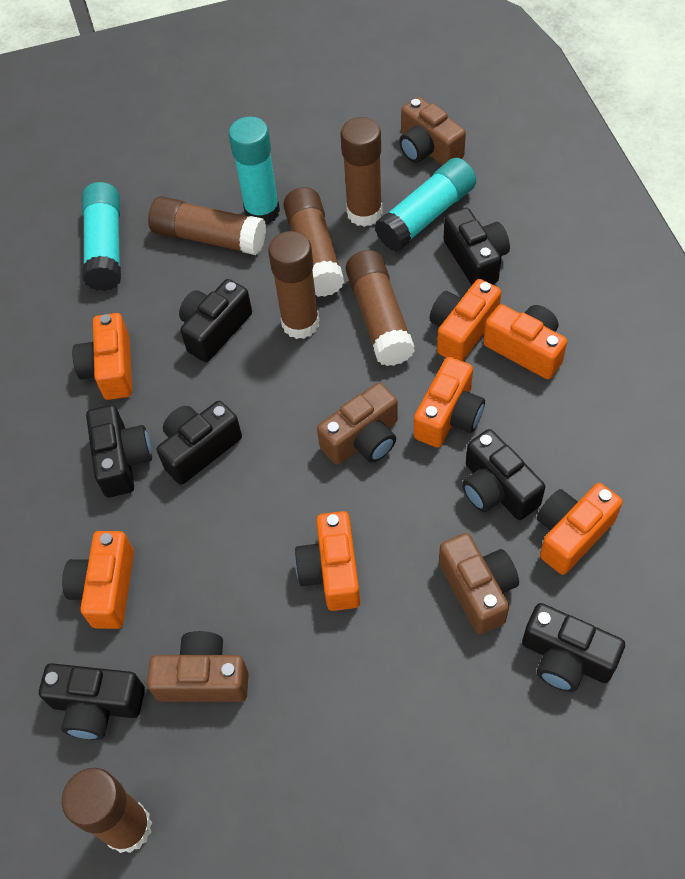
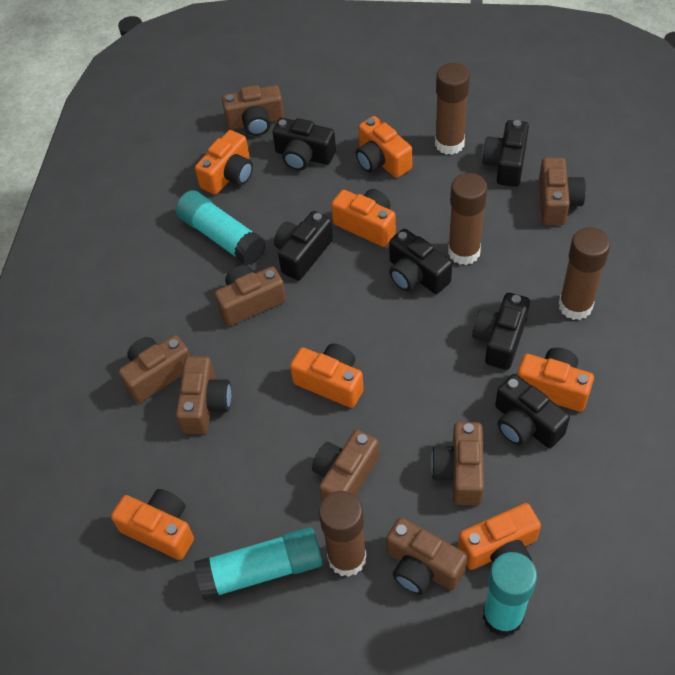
black camera: 7 -> 6
brown camera: 4 -> 8
brown glue stick: 6 -> 4

